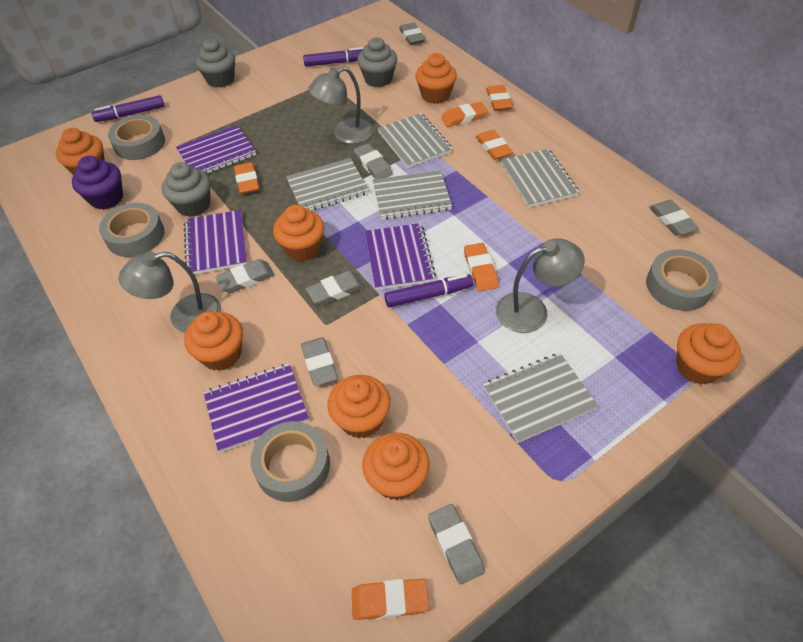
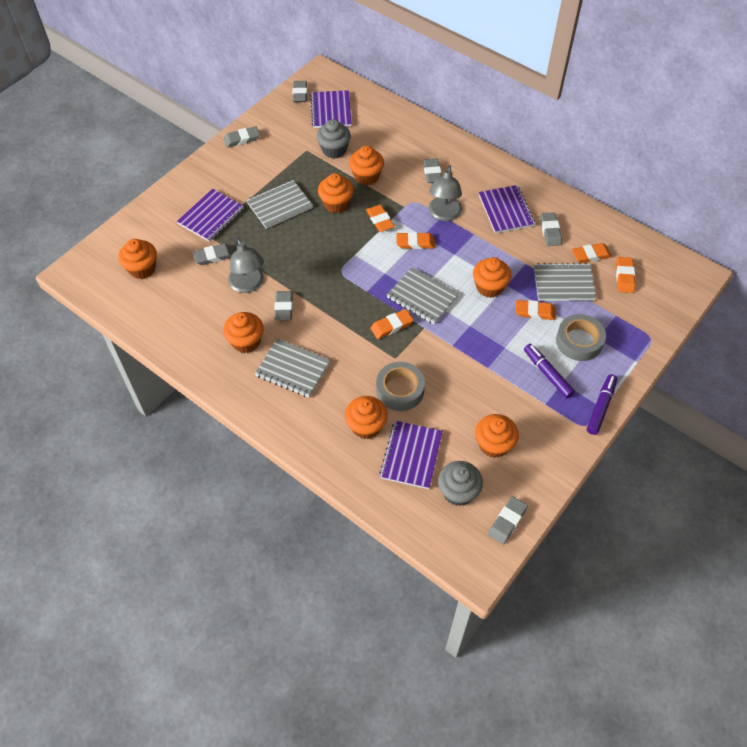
grey cupcake: 3 -> 2
grey lamp: 3 -> 2
grey notebook: 5 -> 4
grey tape: 4 -> 2
purple cupcake: 1 -> 0
purple marker: 3 -> 2

